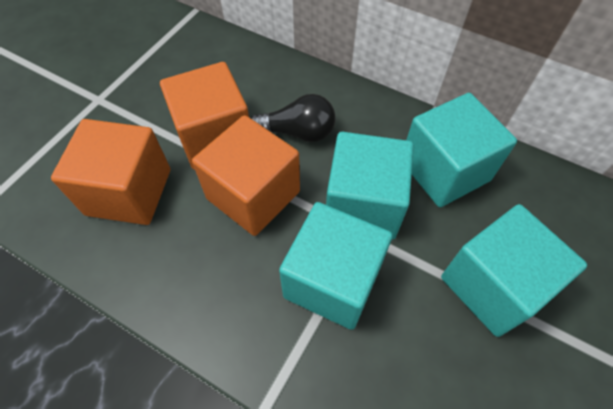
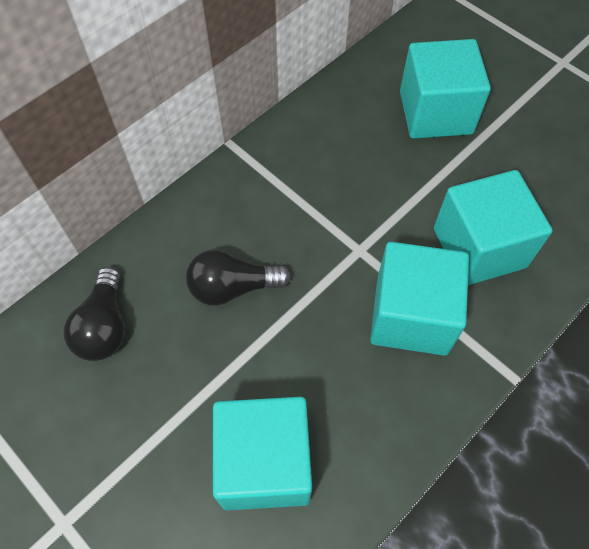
black light bulb: 1 -> 2
orange cube: 3 -> 0

